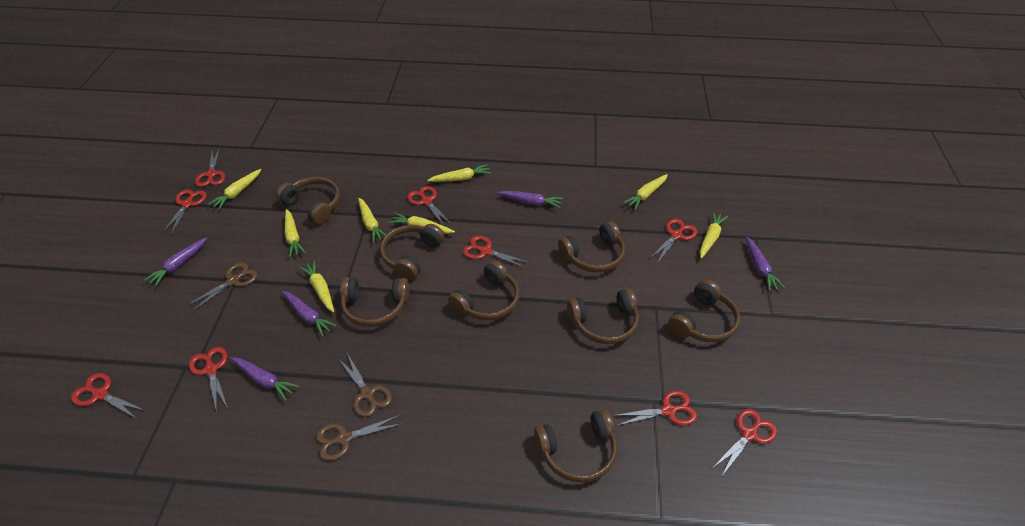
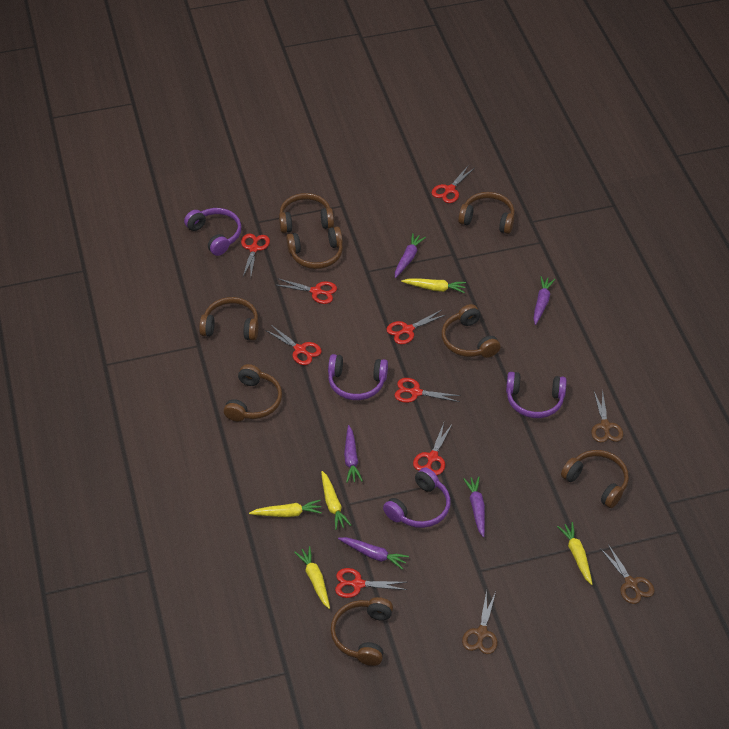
purple headphones: 0 -> 4
red scissors: 9 -> 8
yellow carrot: 8 -> 5

